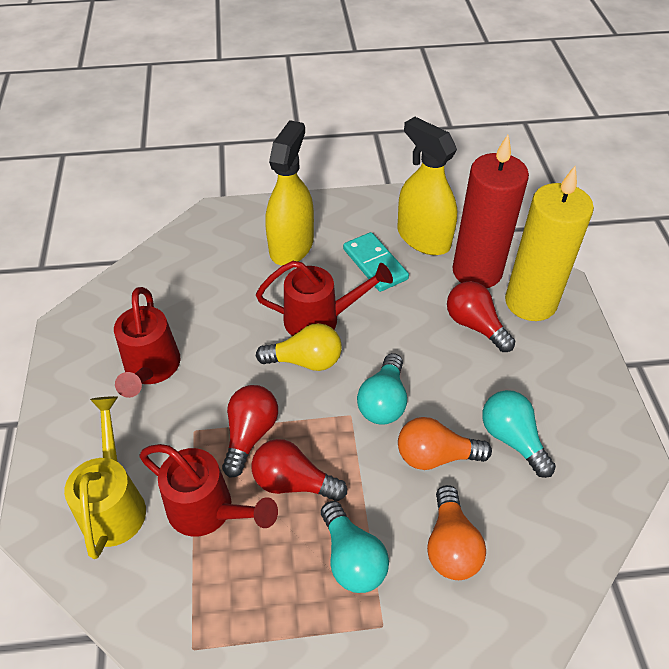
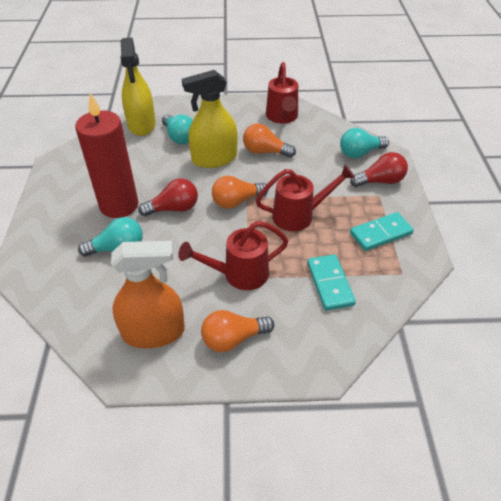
orange light bulb: 2 -> 3
orange spray bottle: 0 -> 1
red light bulb: 3 -> 2
turquoise domino: 1 -> 2
yellow candle: 1 -> 0
yellow light bulb: 1 -> 0
yellow watering can: 1 -> 0

